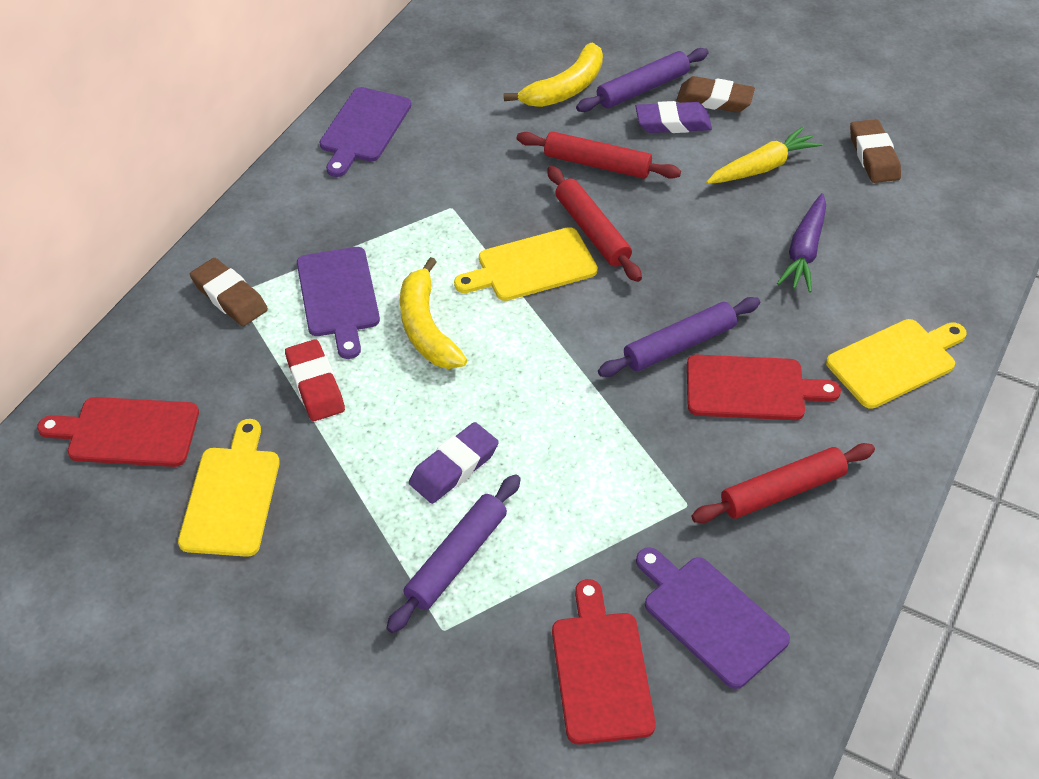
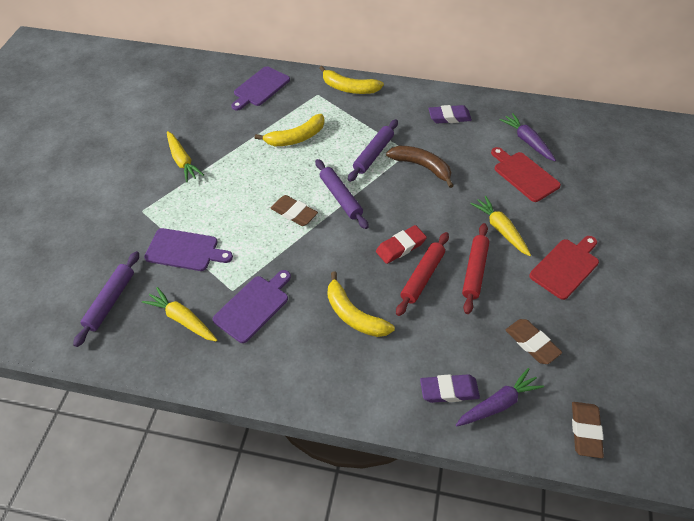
brown banana: 0 -> 1
purple carrot: 1 -> 2
red cutting board: 3 -> 2
red rolling pin: 3 -> 2
yellow banana: 2 -> 3
yellow carrot: 1 -> 3
yellow cutting board: 3 -> 0

